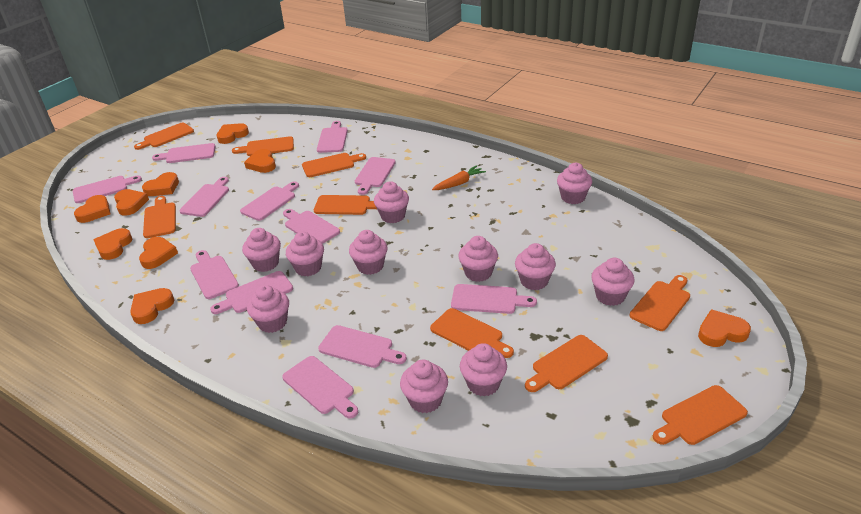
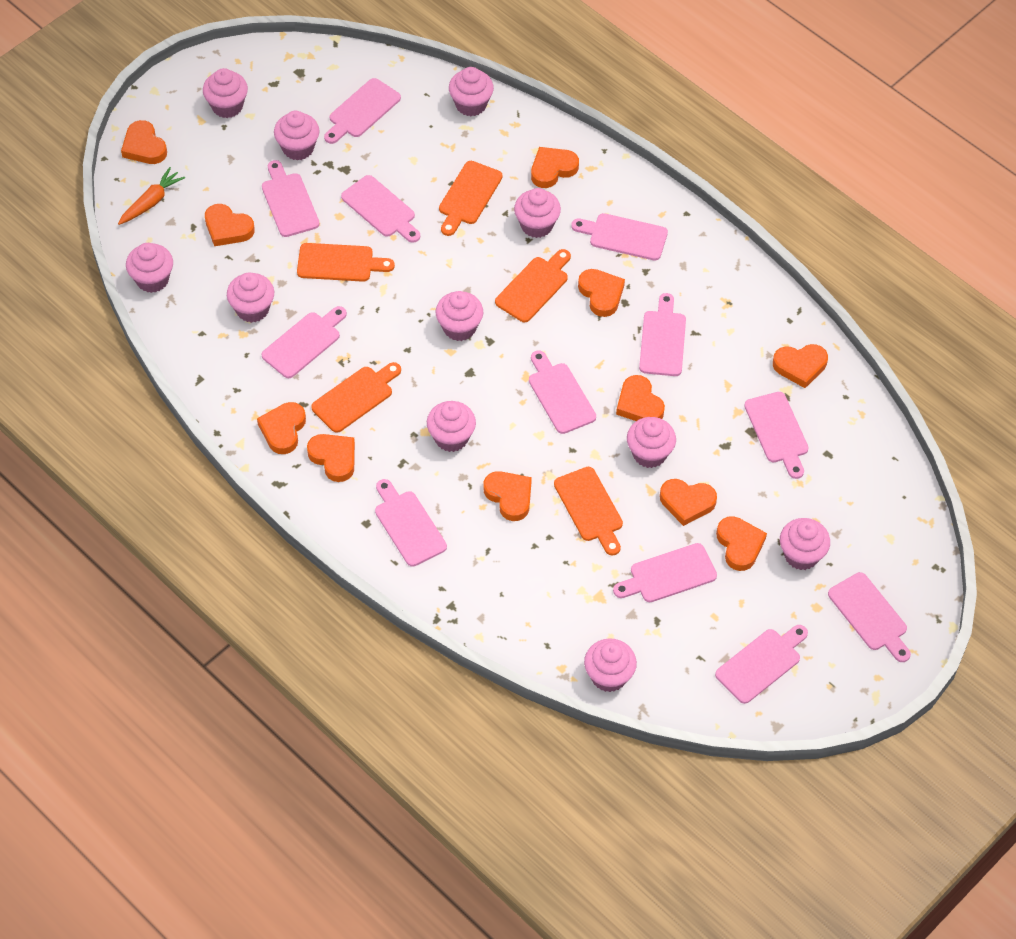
orange cutting board: 9 -> 5
orange heart: 9 -> 11

